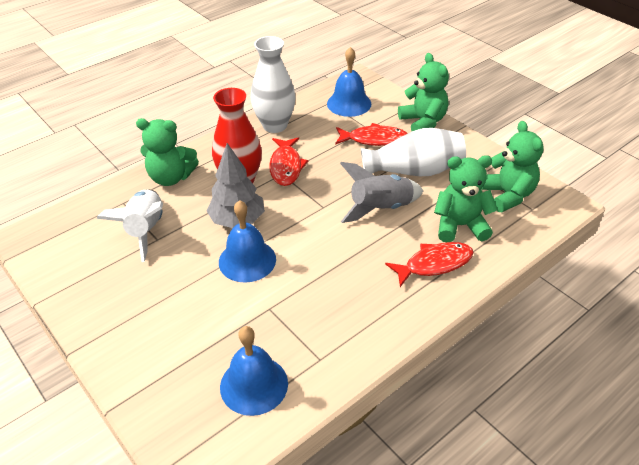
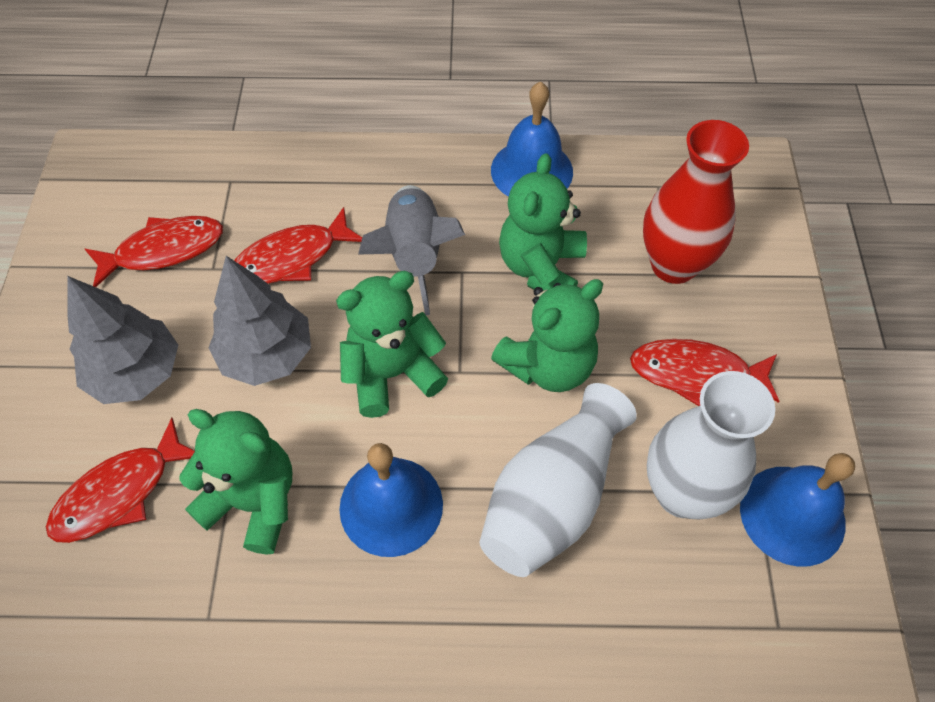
grey tree: 1 -> 2
red fish: 3 -> 4
white rocket: 1 -> 0

